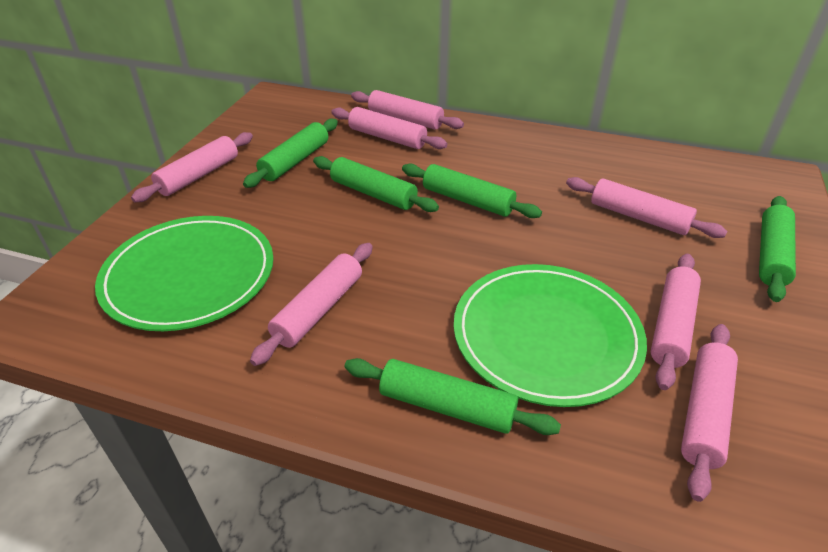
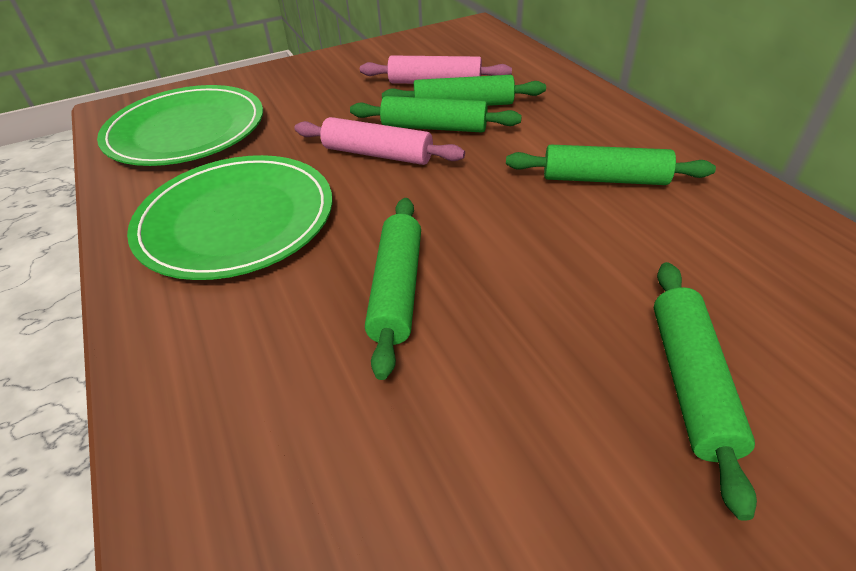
pink rolling pin: 7 -> 2

